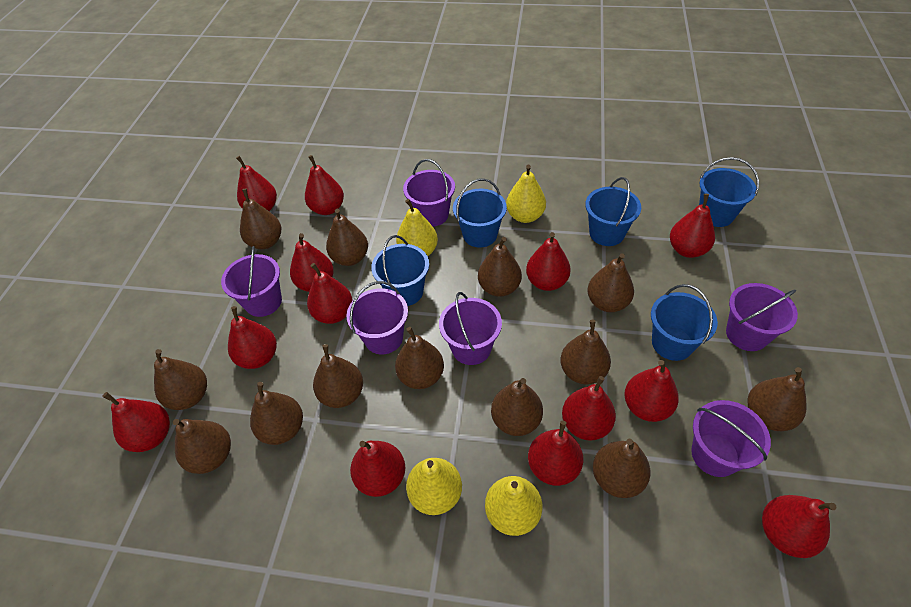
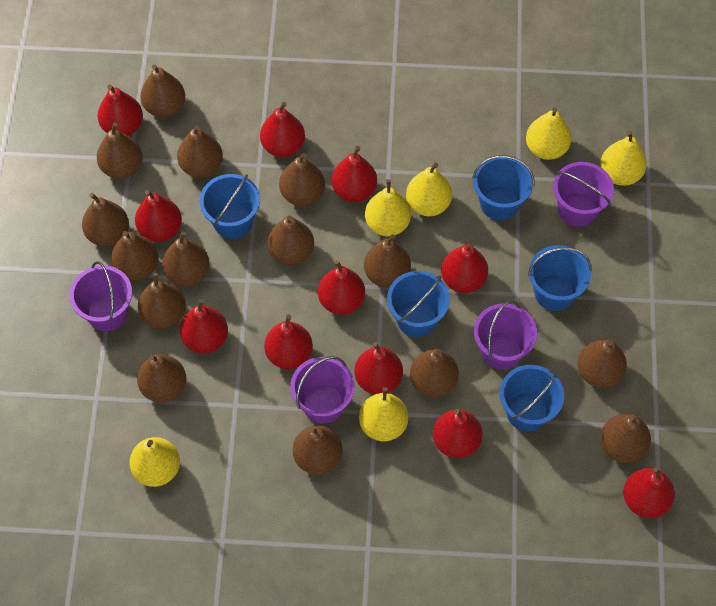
brown pear: 13 -> 15
purple bucket: 6 -> 4
red pear: 13 -> 11
yellow pear: 4 -> 6

